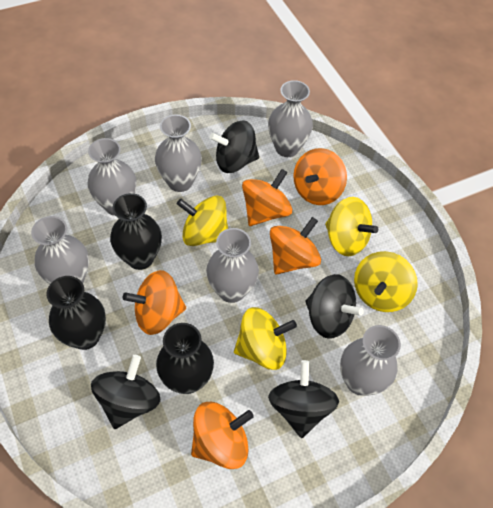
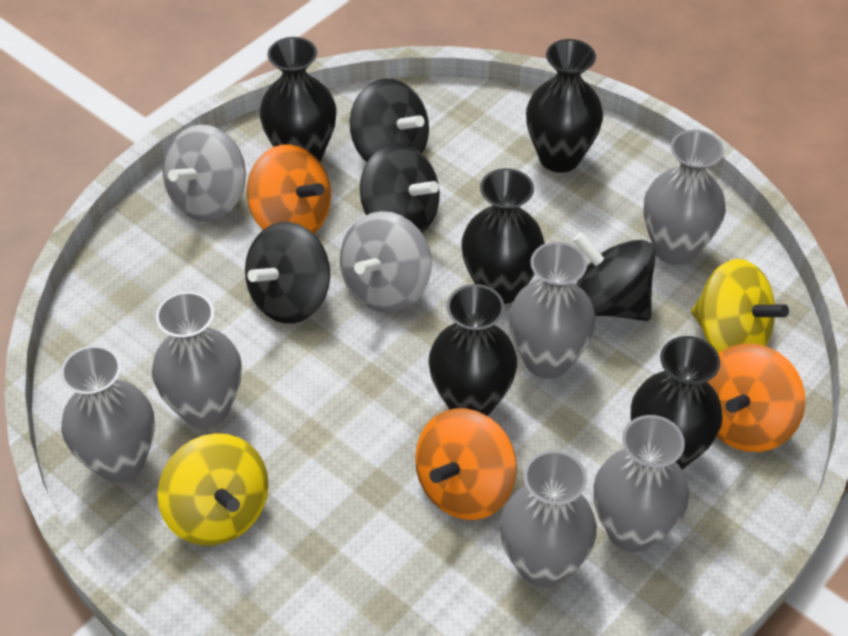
black vase: 3 -> 5
grey spinning top: 0 -> 2
orange spinning top: 5 -> 3
yellow spinning top: 4 -> 2

